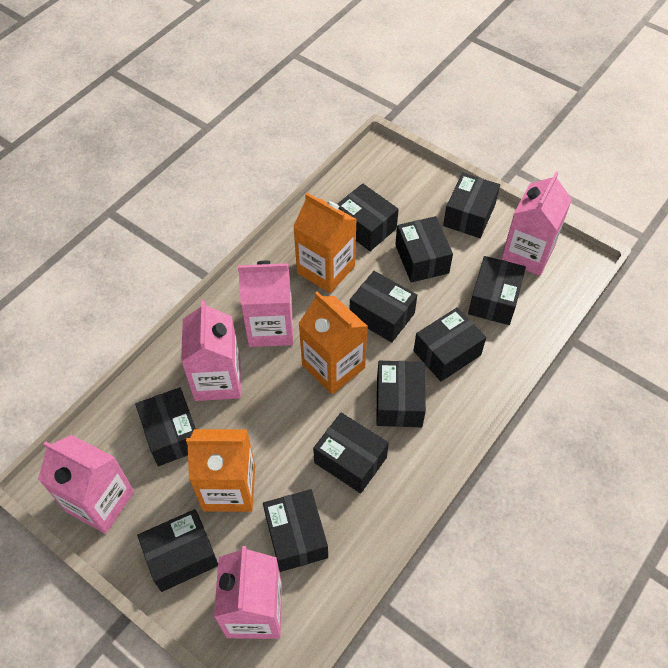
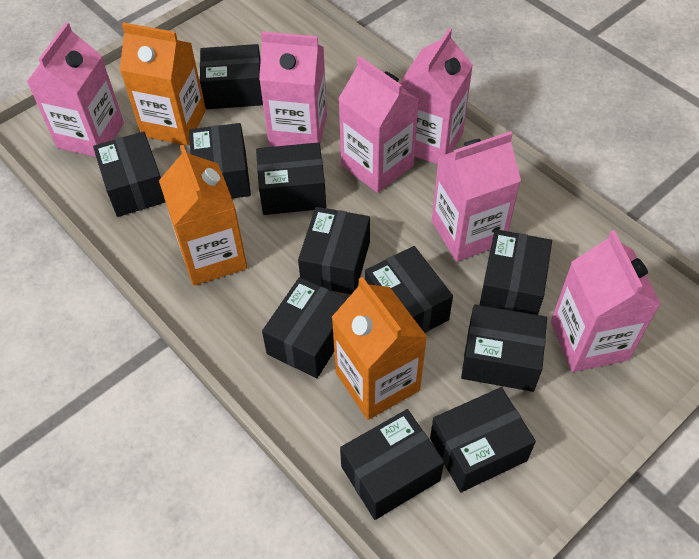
pink carton: 5 -> 6

